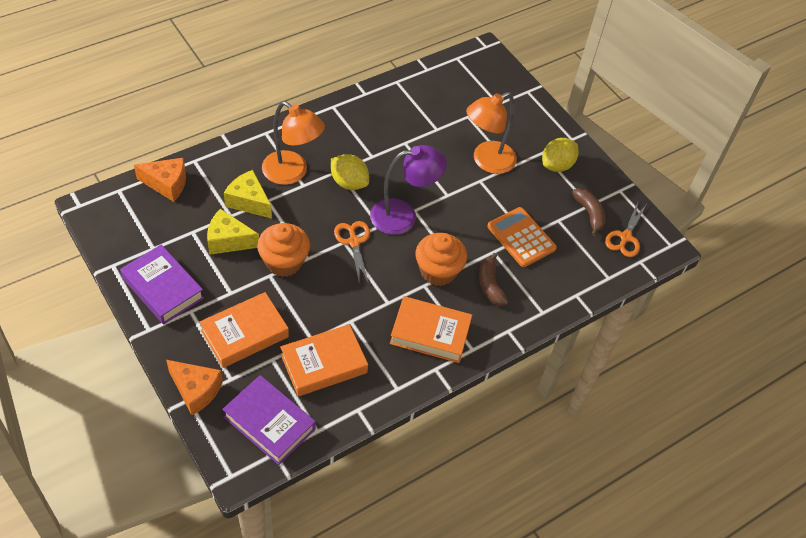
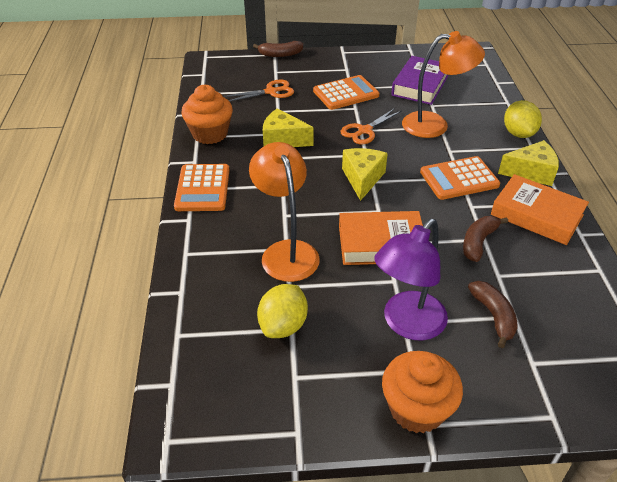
brown banana: 2 -> 3
orange book: 3 -> 2
orange calculator: 1 -> 3
orange cheese: 2 -> 0
purple book: 2 -> 1
yellow cheese: 2 -> 3

